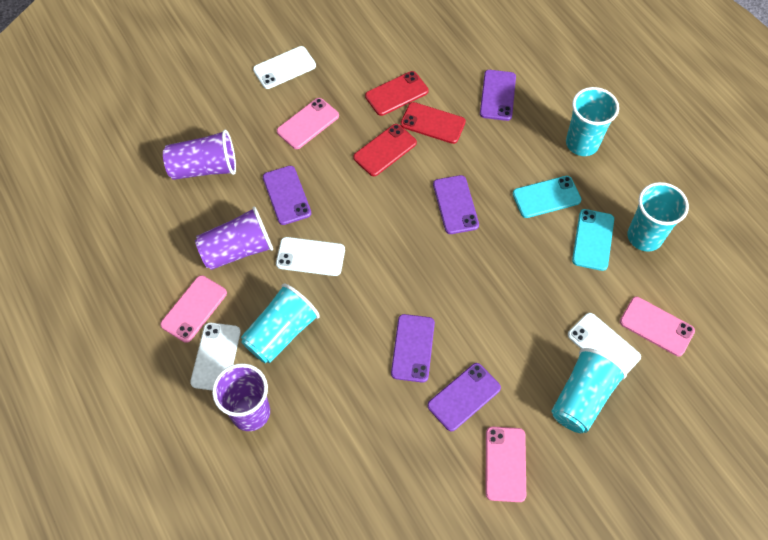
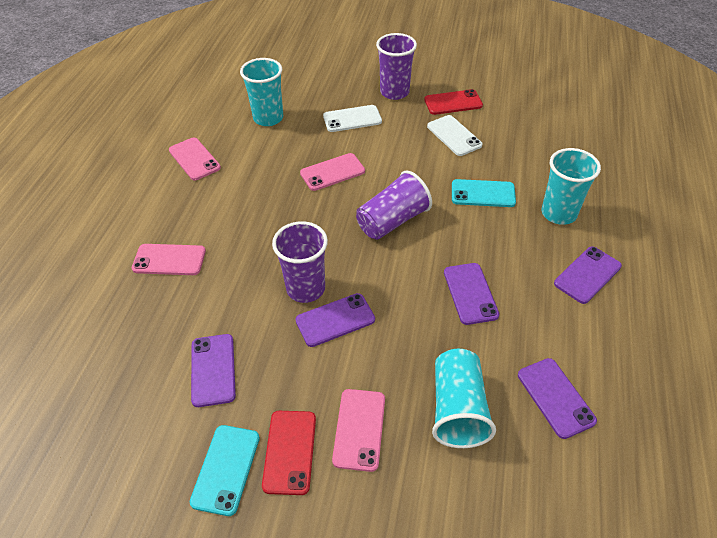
red phone: 3 -> 2
turquoise cup: 4 -> 3
white phone: 4 -> 2

